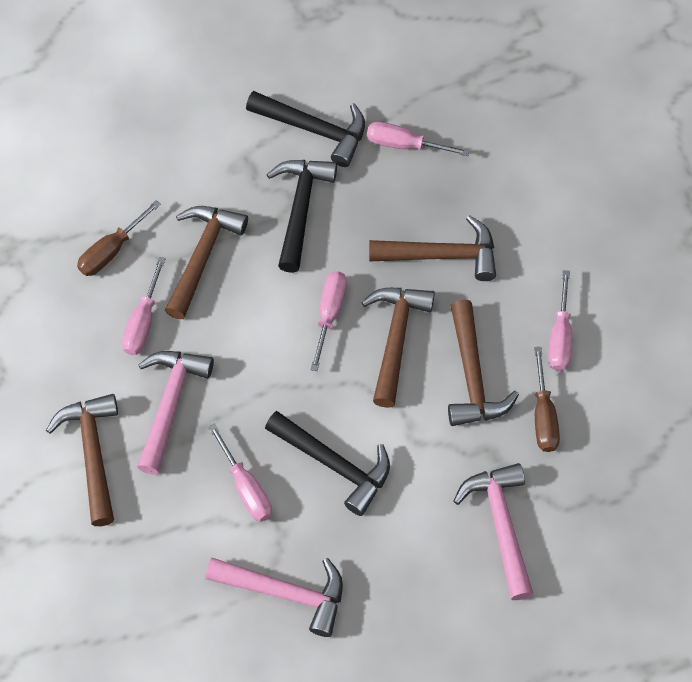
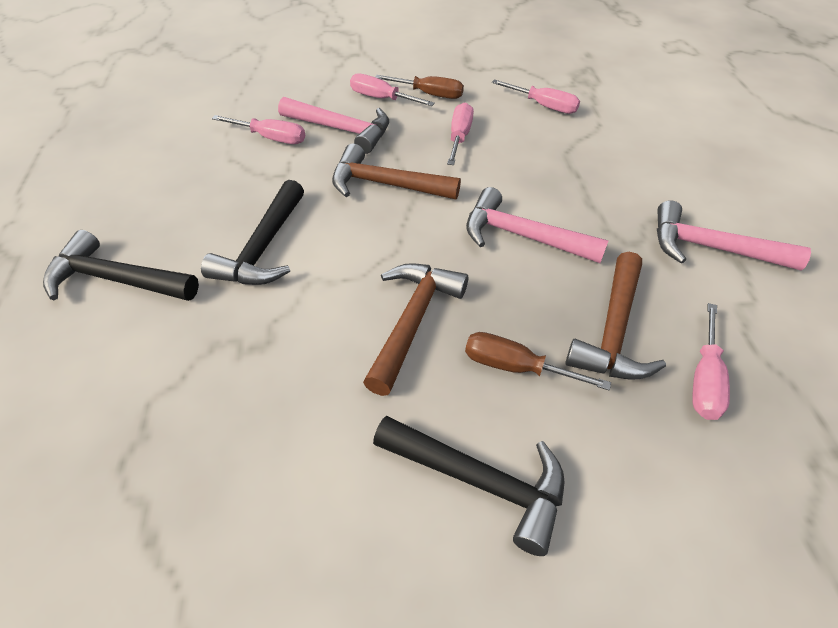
brown hammer: 5 -> 3

